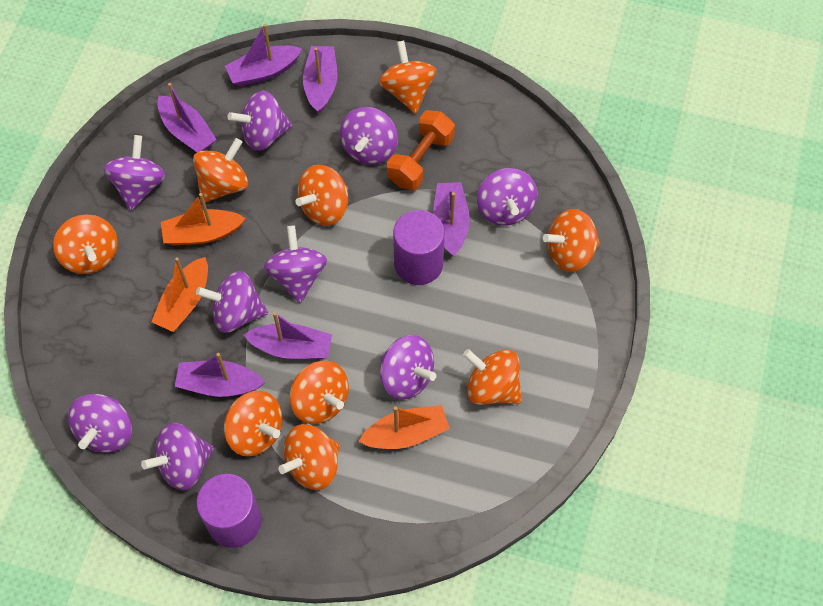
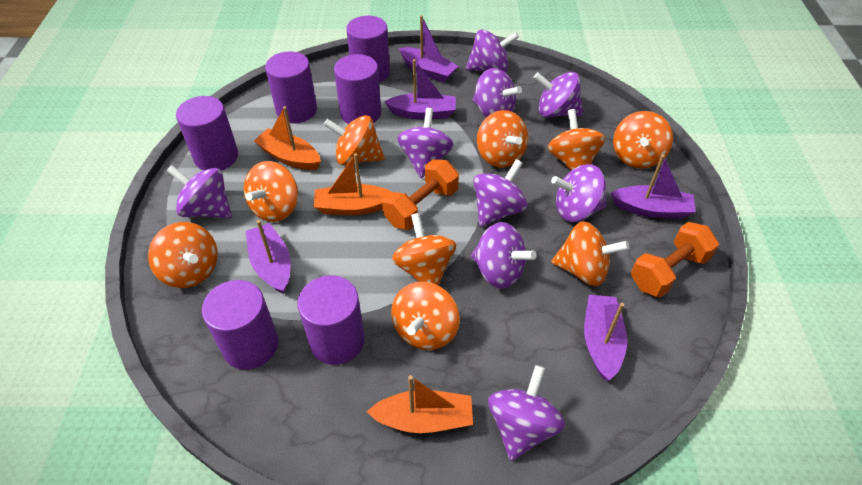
orange dumbbell: 1 -> 2
purple boat: 6 -> 5
purple cylinder: 2 -> 6

